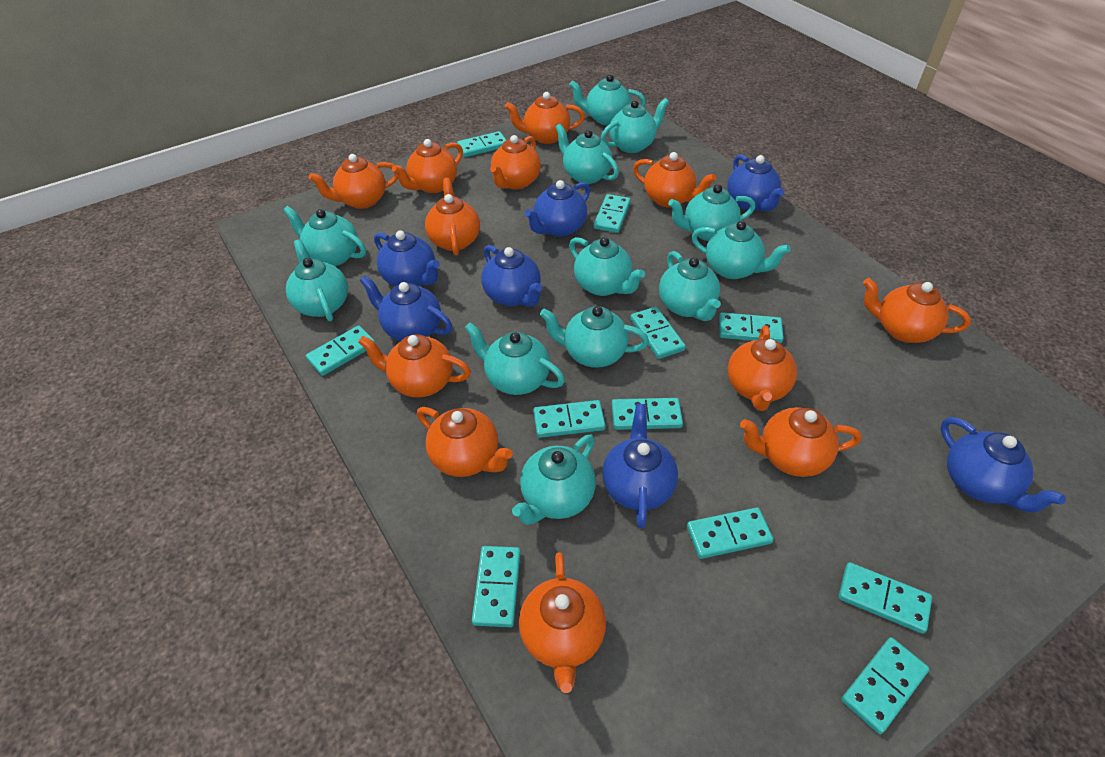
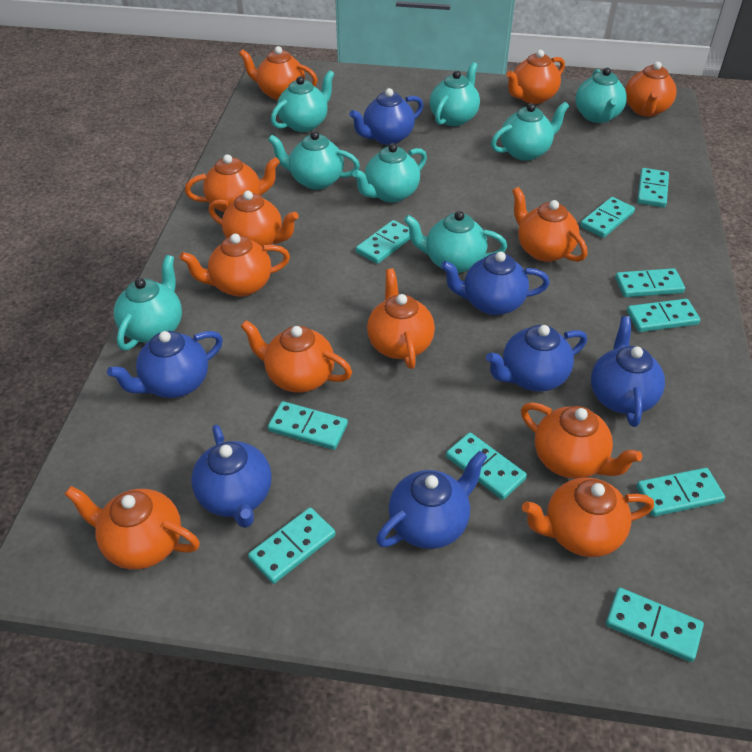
turquoise domino: 11 -> 10
turquoise teapot: 12 -> 8

